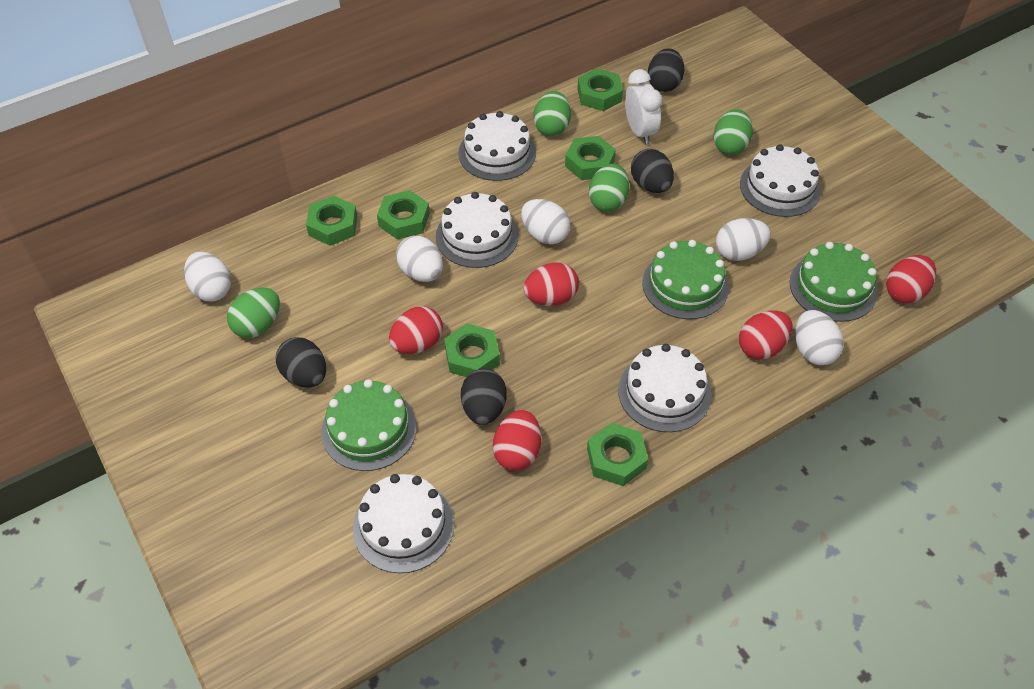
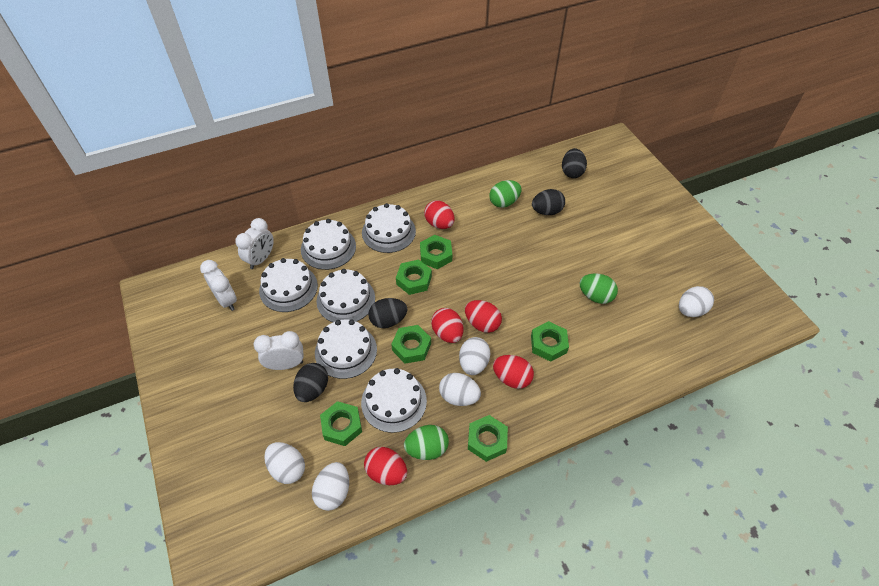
green cake: 3 -> 0
green egg: 4 -> 3
white cake: 5 -> 6
white clock: 1 -> 3

